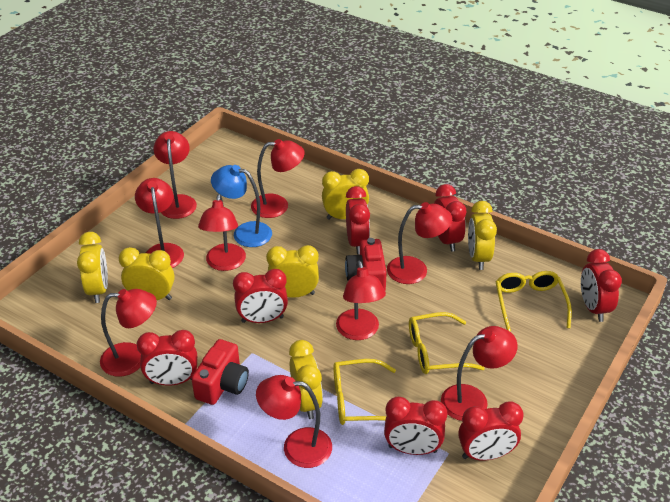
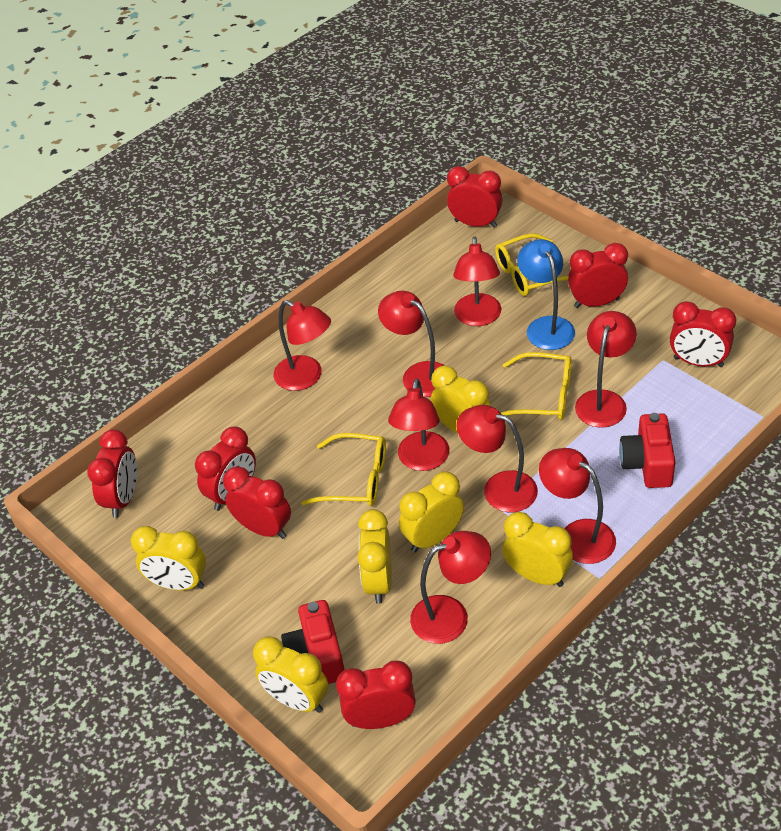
red lamp: 9 -> 8

